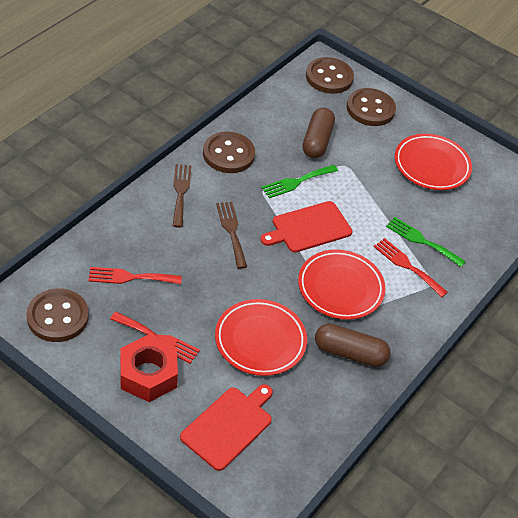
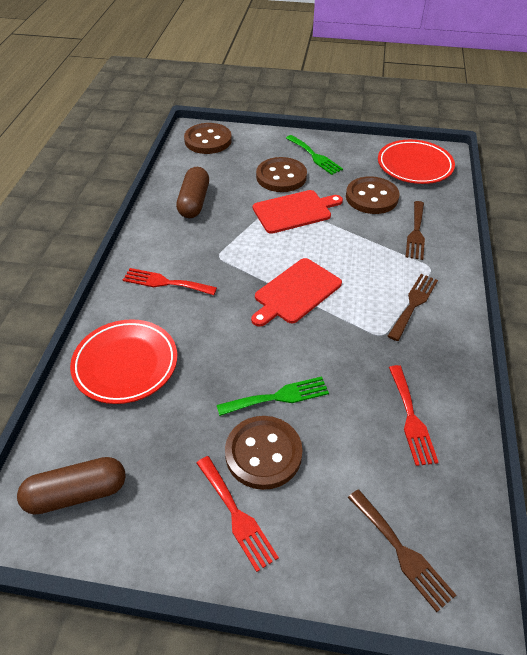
brown fork: 2 -> 3
red nut: 1 -> 0
red plate: 3 -> 2

